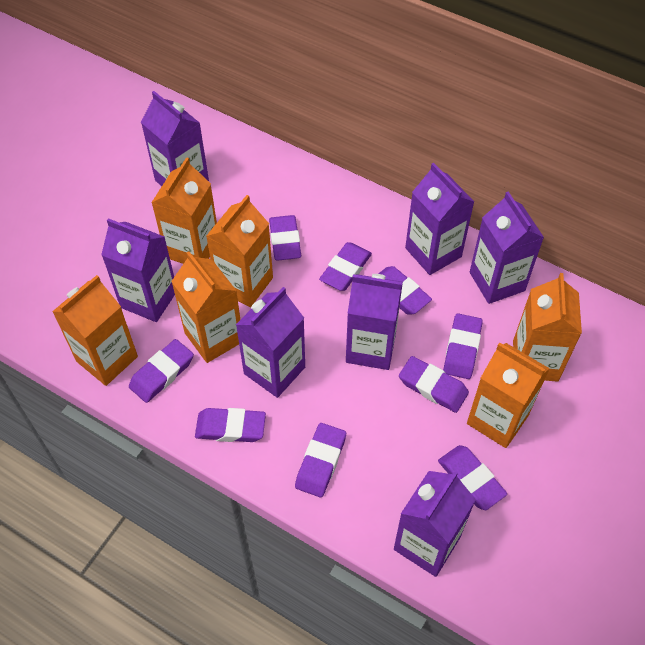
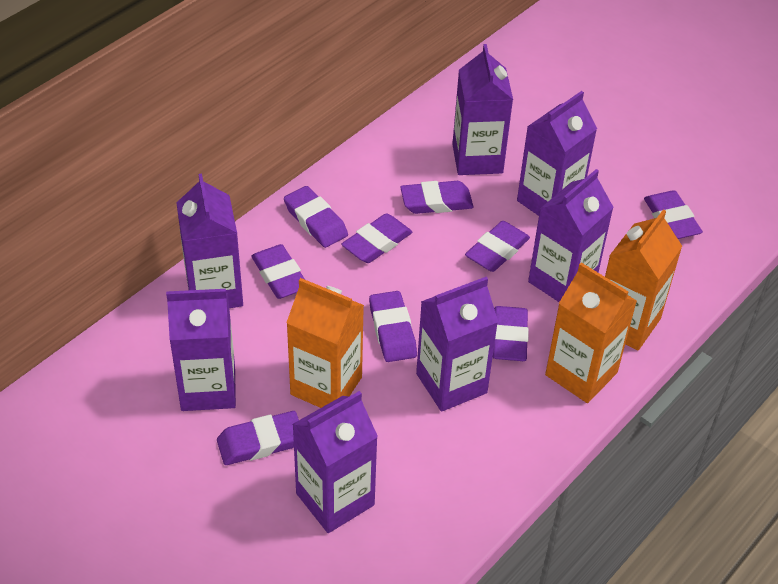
orange carton: 6 -> 3

